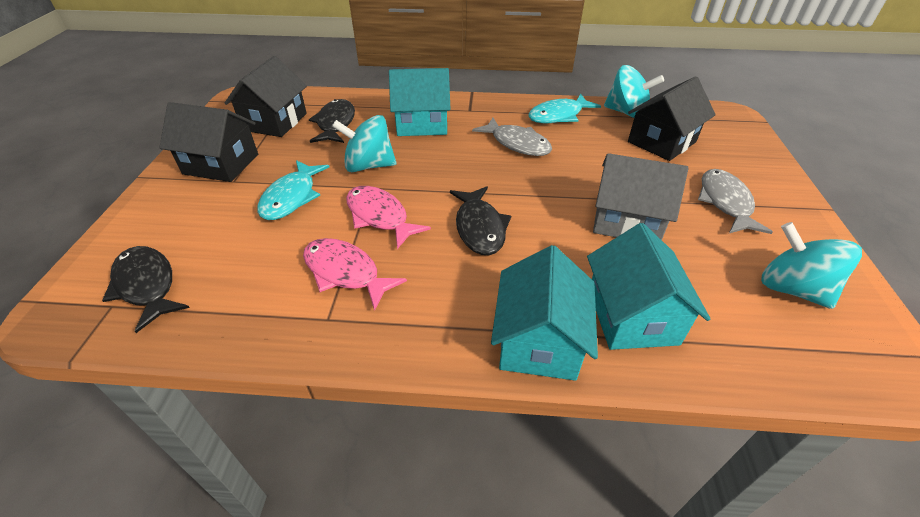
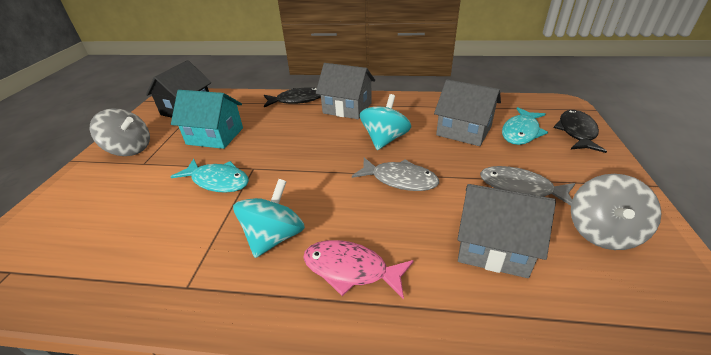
black fish: 3 -> 2
black house: 3 -> 1
grey house: 1 -> 3
grey spinning top: 0 -> 2
pink fish: 2 -> 1
turquoise house: 3 -> 1
turquoise spinning top: 3 -> 2

